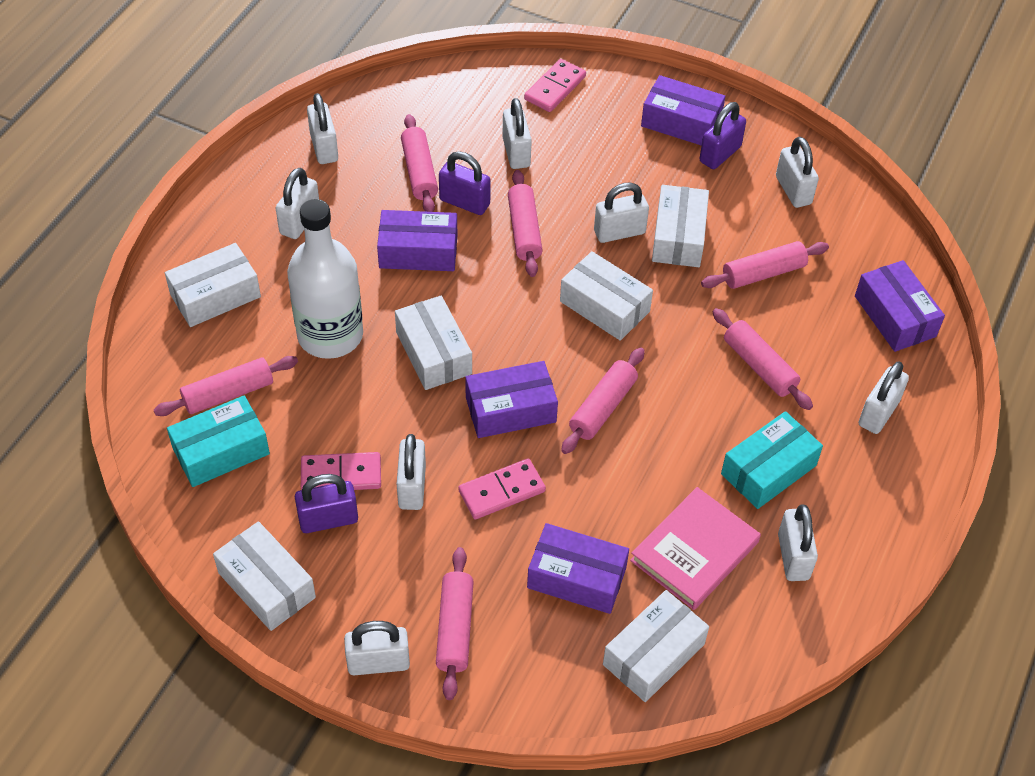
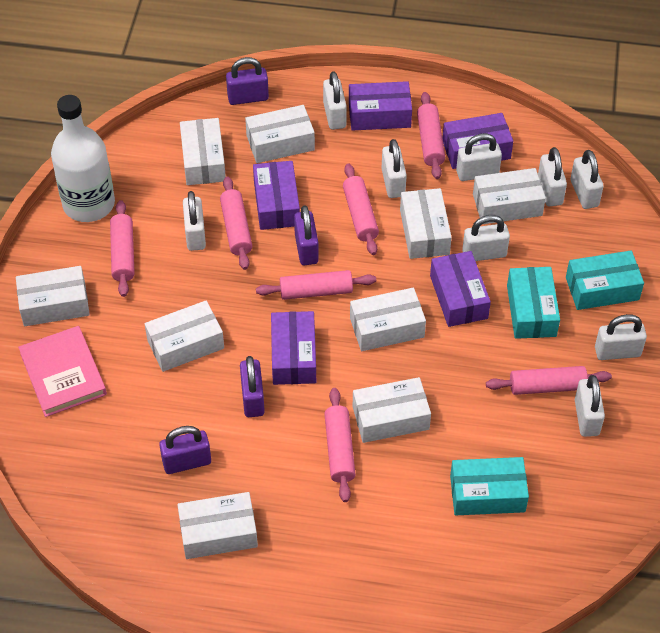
pink domino: 3 -> 0
purple padlock: 3 -> 4
turquoise box: 2 -> 3
white box: 6 -> 9

